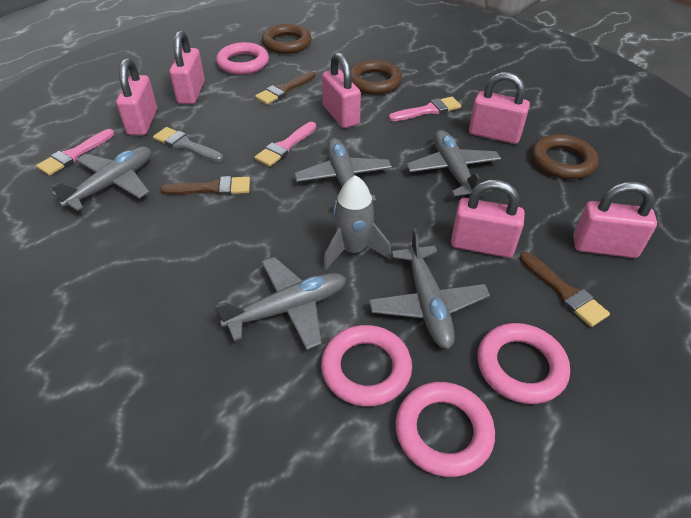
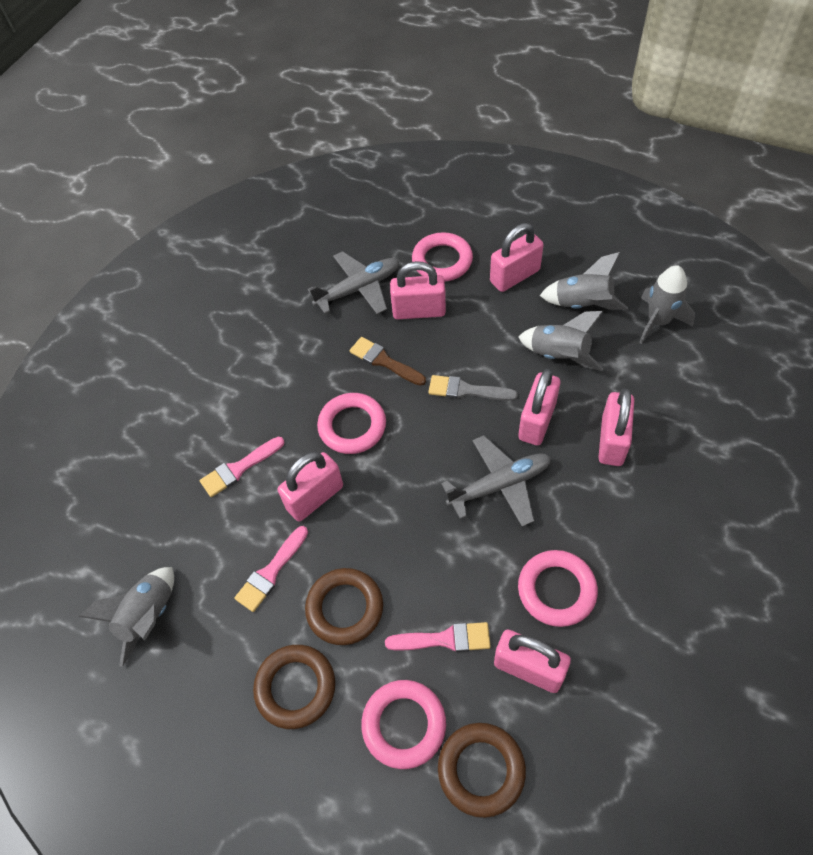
brown brush: 3 -> 1
grey plane: 5 -> 2
grey rocket: 1 -> 4

